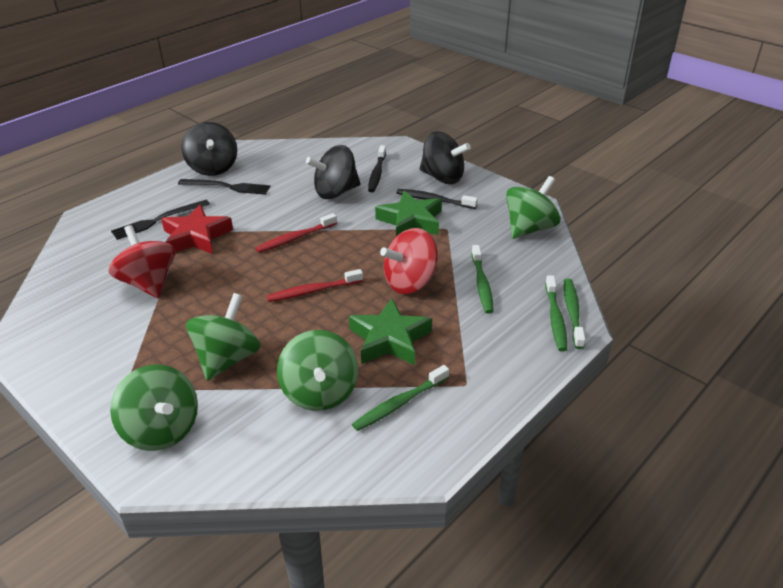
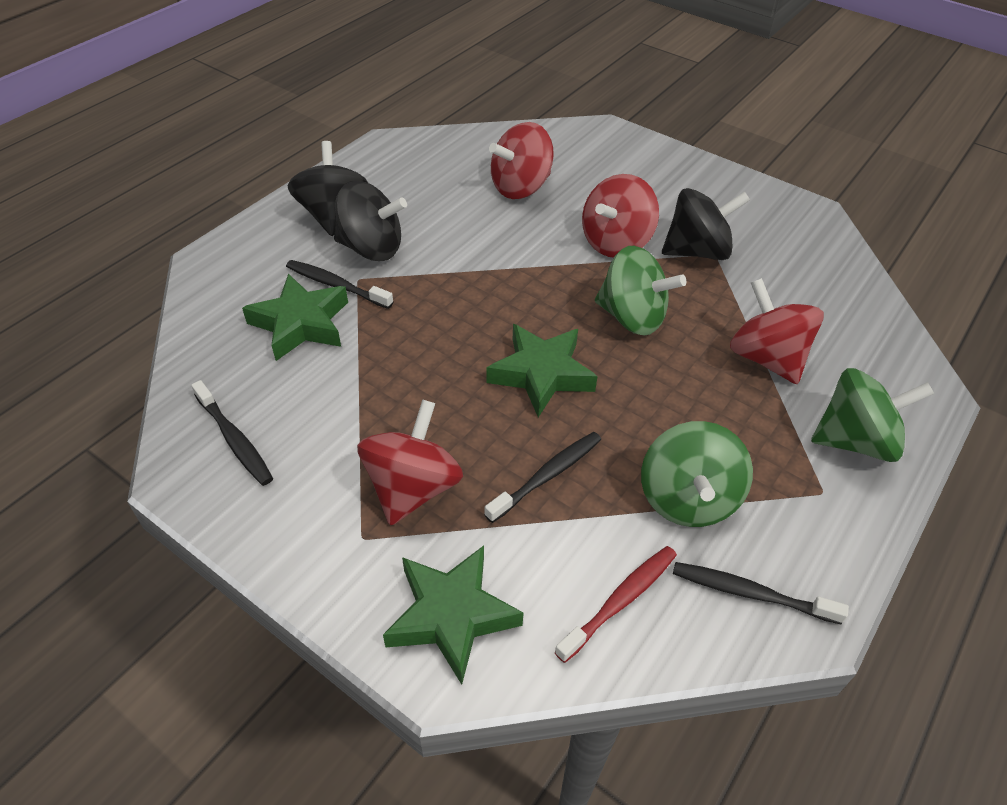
black fork: 2 -> 0
black toothbrush: 2 -> 4
green spinning top: 4 -> 3
green star: 2 -> 3
green toothbrush: 4 -> 0
red spinning top: 2 -> 4
red star: 1 -> 0
red toothbrush: 2 -> 1

